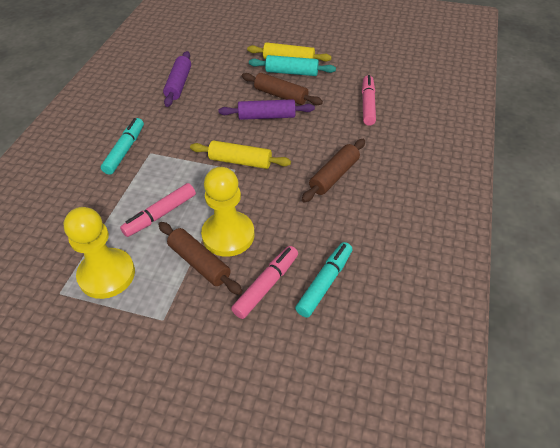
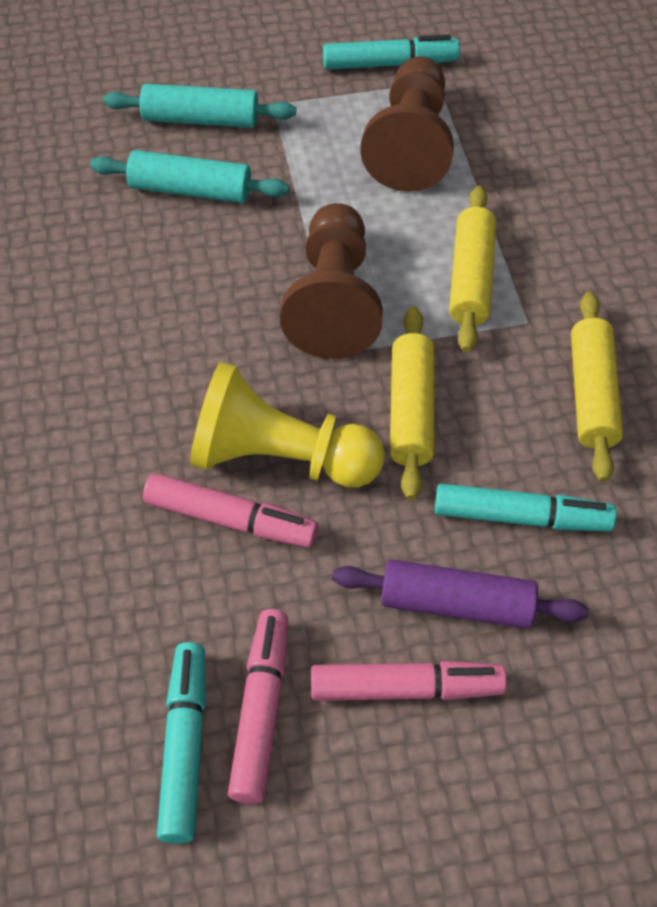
brown pawn: 0 -> 2
brown rolling pin: 3 -> 0
purple rolling pin: 2 -> 1
turquoise marker: 2 -> 3
turquoise rolling pin: 1 -> 2
yellow pawn: 2 -> 1
yellow rolling pin: 2 -> 3

